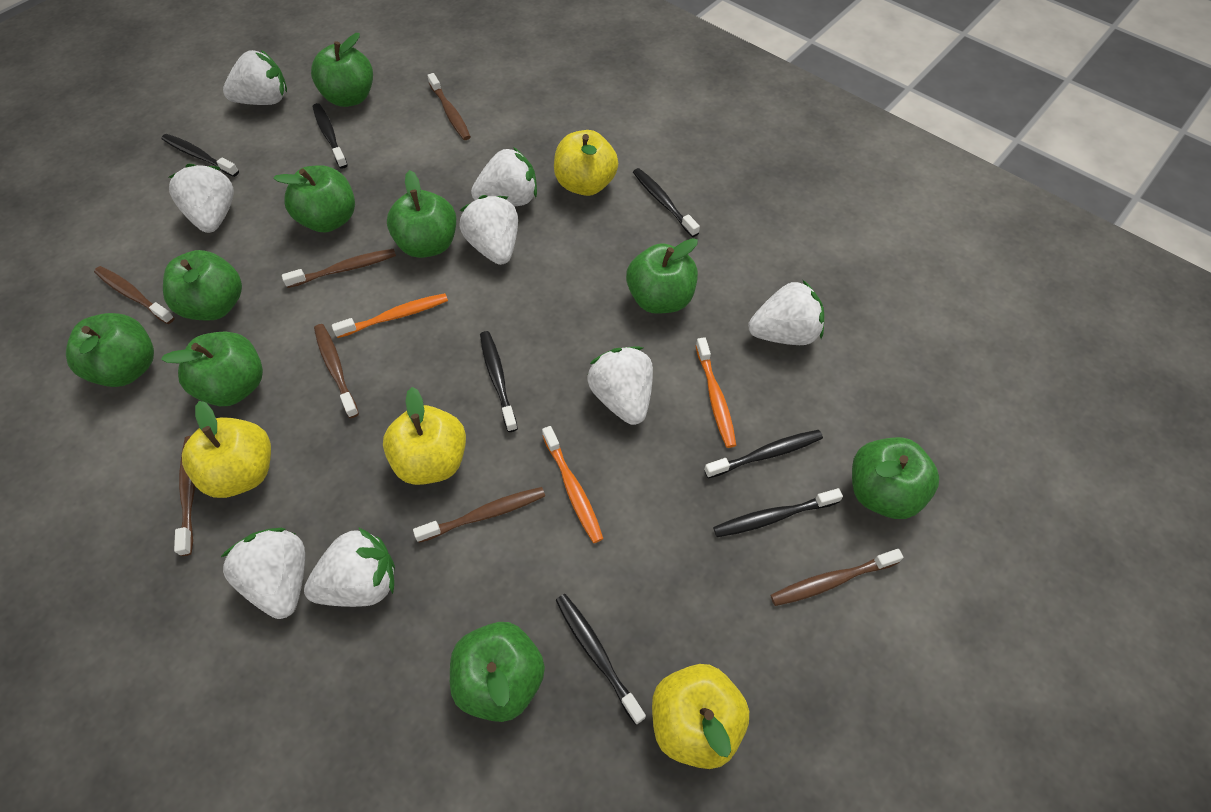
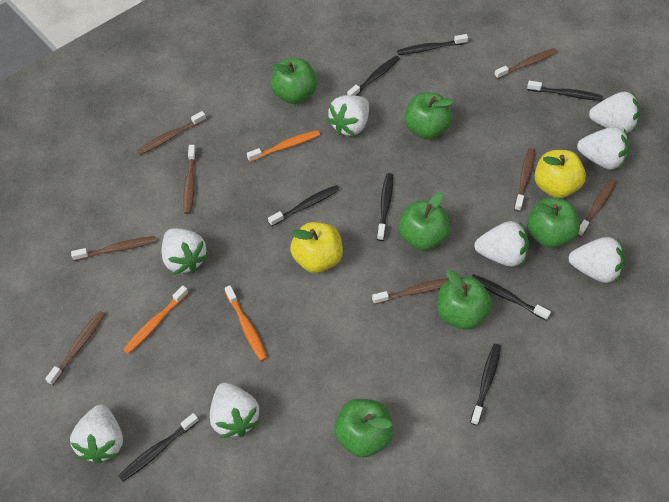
black toothbrush: 7 -> 8
brown toothbrush: 7 -> 8
green apple: 9 -> 6
yellow apple: 4 -> 2

